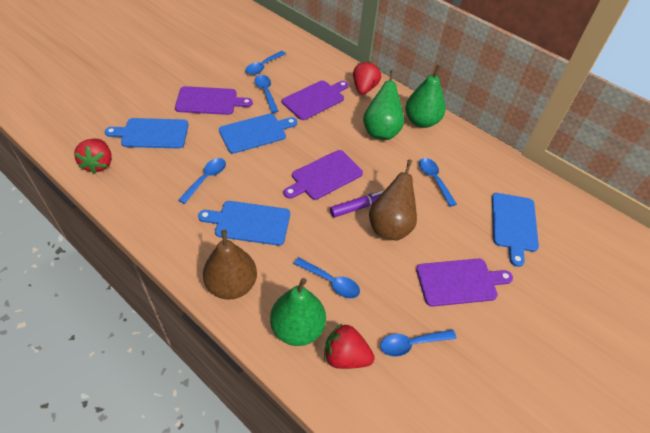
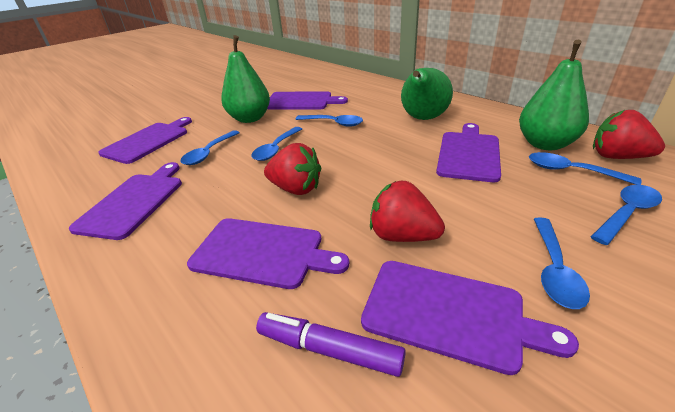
blue cutting board: 4 -> 0
brown pear: 2 -> 0
purple cutting board: 4 -> 6

